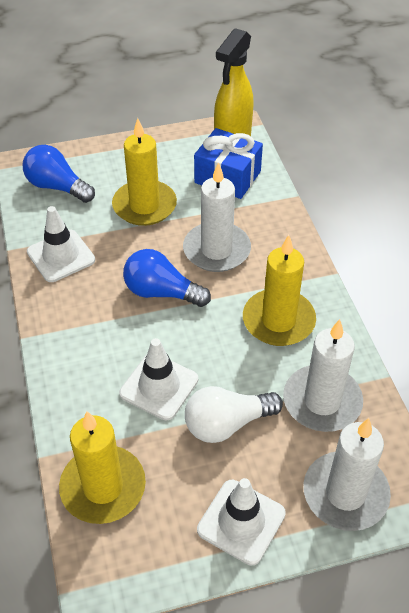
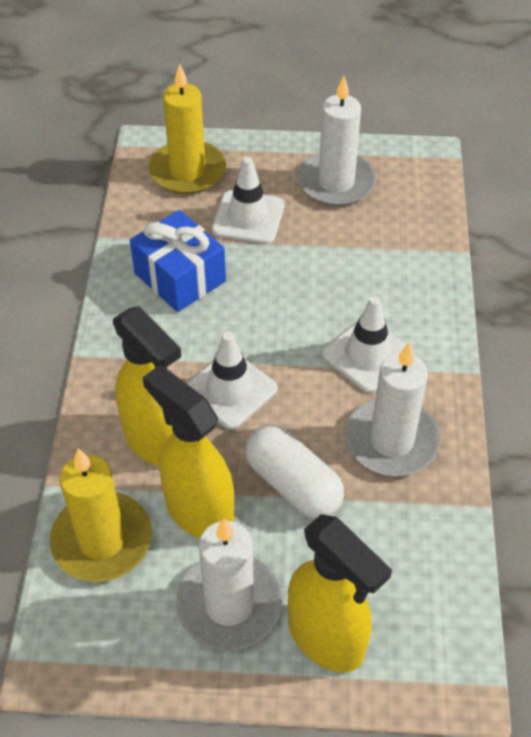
blue light bulb: 2 -> 0
white capsule: 0 -> 1
white light bulb: 1 -> 0
yellow candle: 3 -> 2
yellow spray bottle: 1 -> 3

